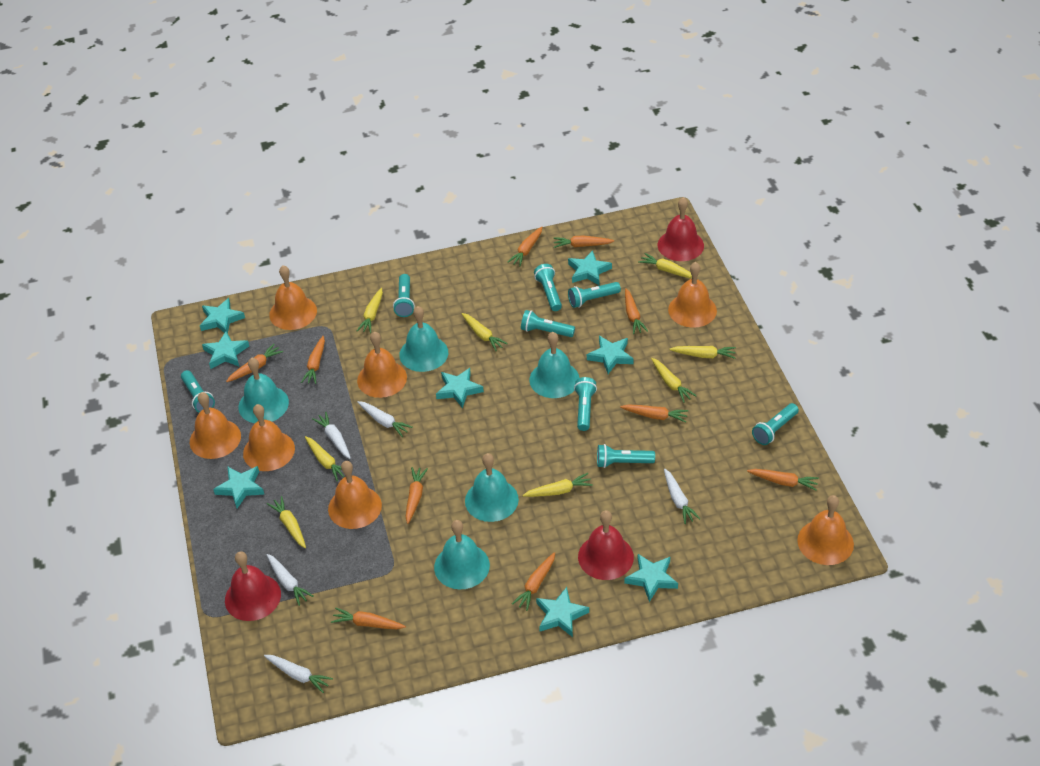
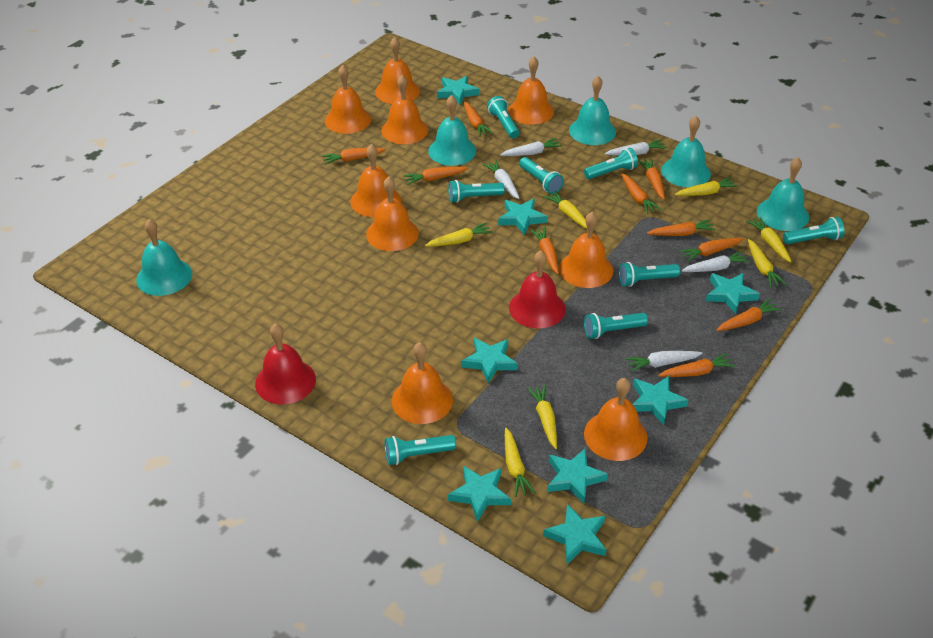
orange bell: 7 -> 9
red bell: 3 -> 2
yellow carrot: 8 -> 7

